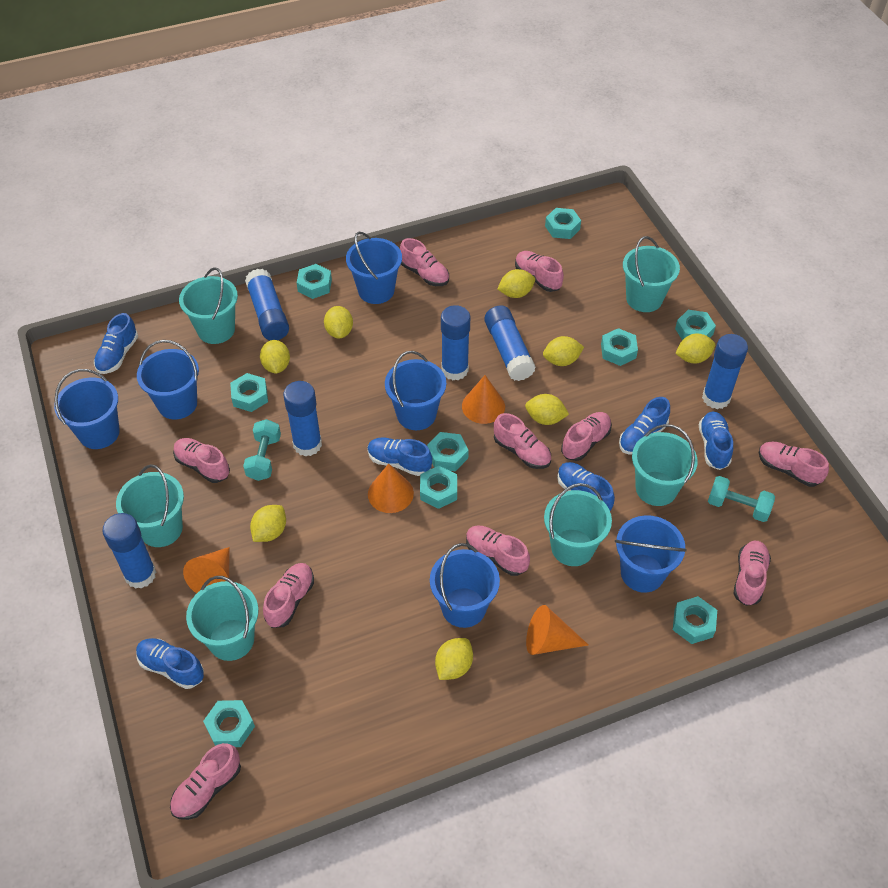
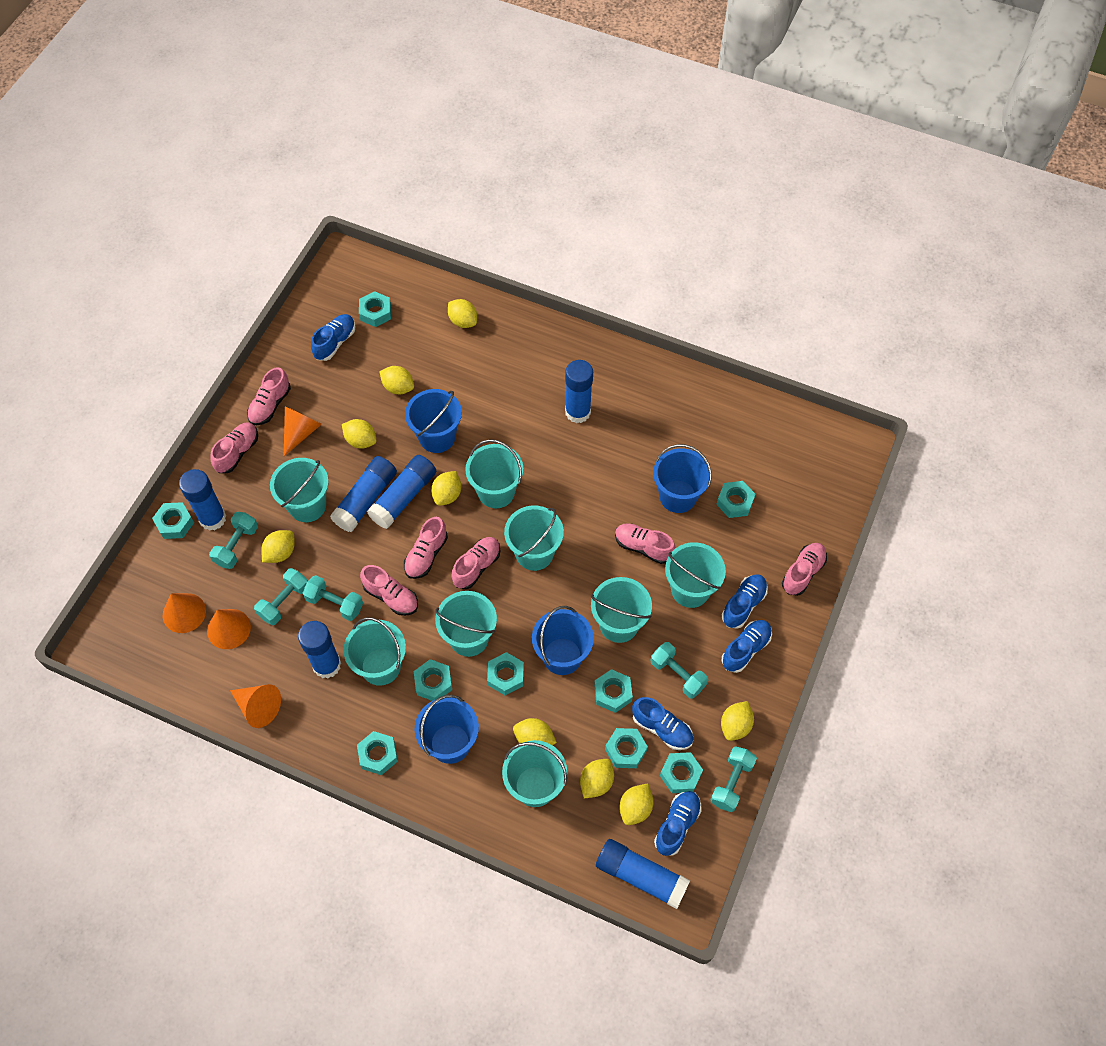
blue bucket: 6 -> 4
blue shoe: 6 -> 5
pink shoe: 10 -> 7
turquoise bucket: 6 -> 8
turquoise dumbbell: 2 -> 5
yellow lemon: 8 -> 9

